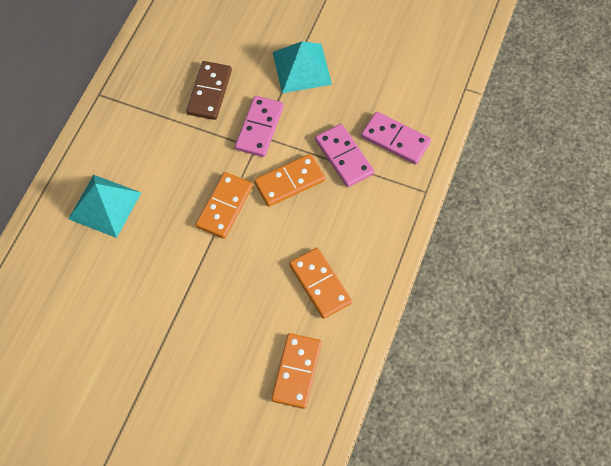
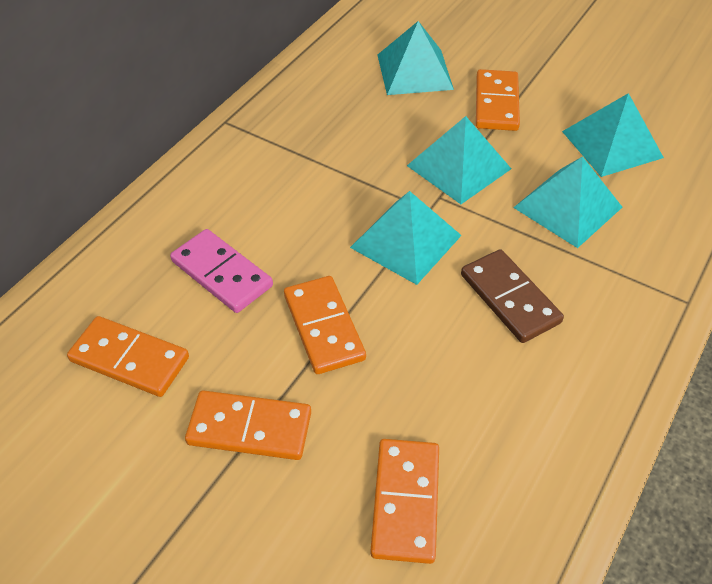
orange domino: 4 -> 5
pink domino: 3 -> 1
turquoise pyramid: 2 -> 5

